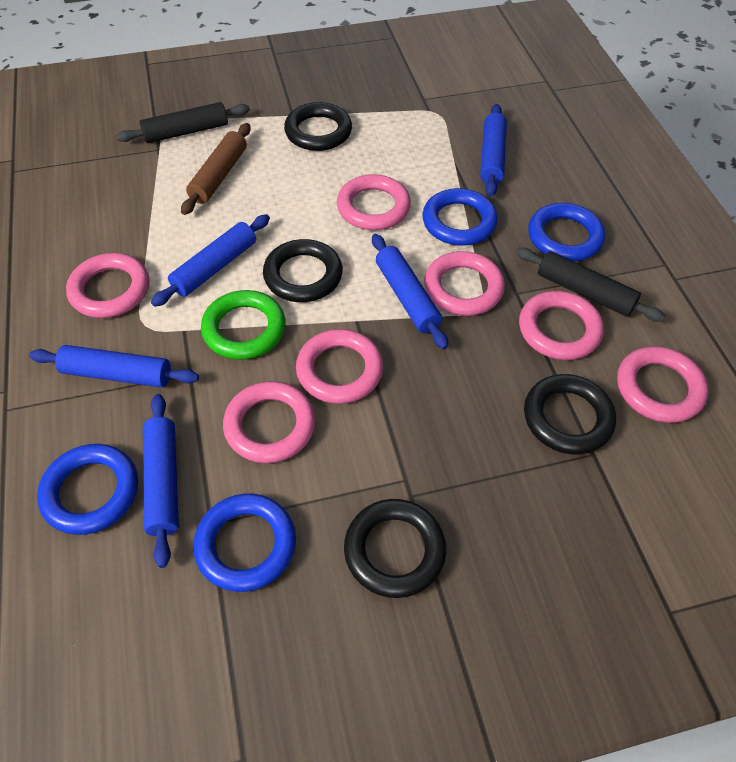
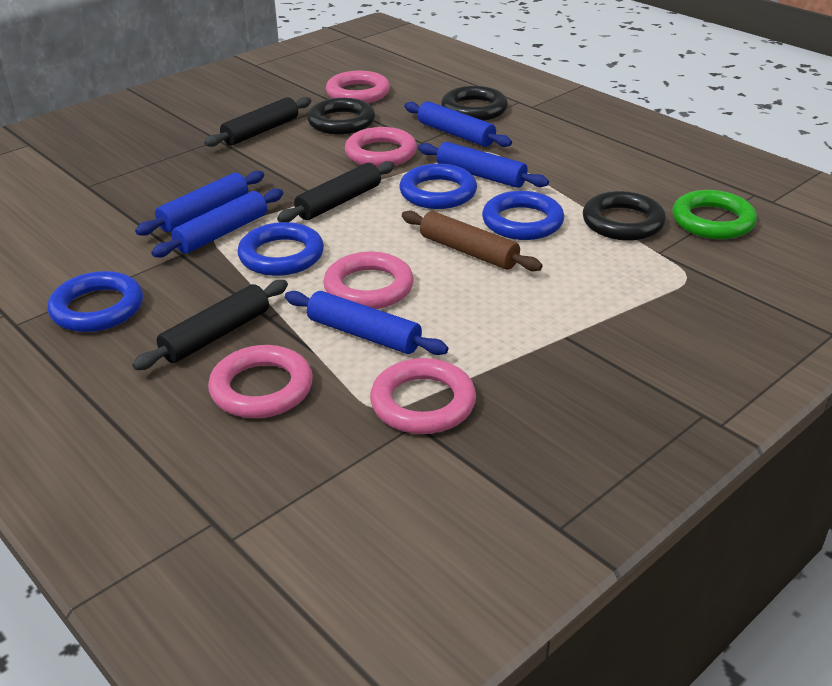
black ring: 4 -> 3
black rolling pin: 2 -> 3
pink ring: 7 -> 5

